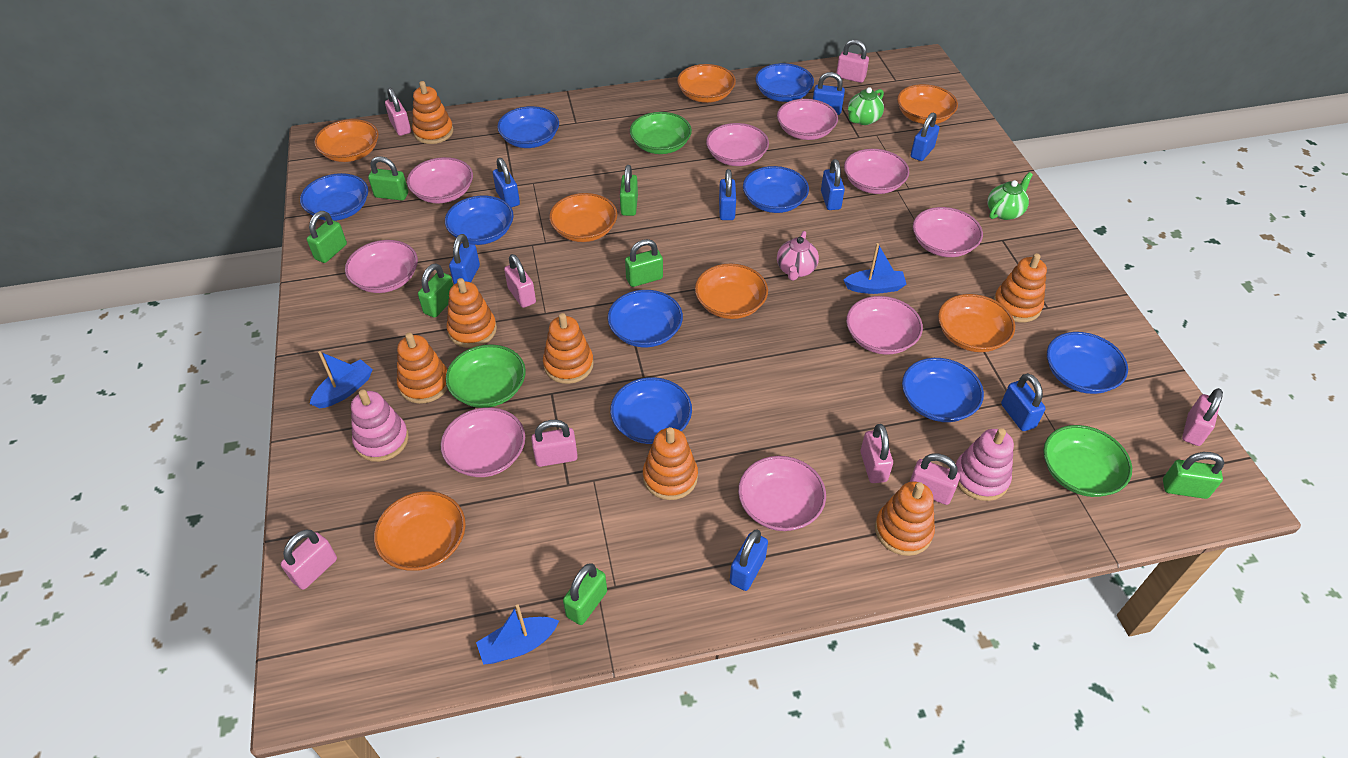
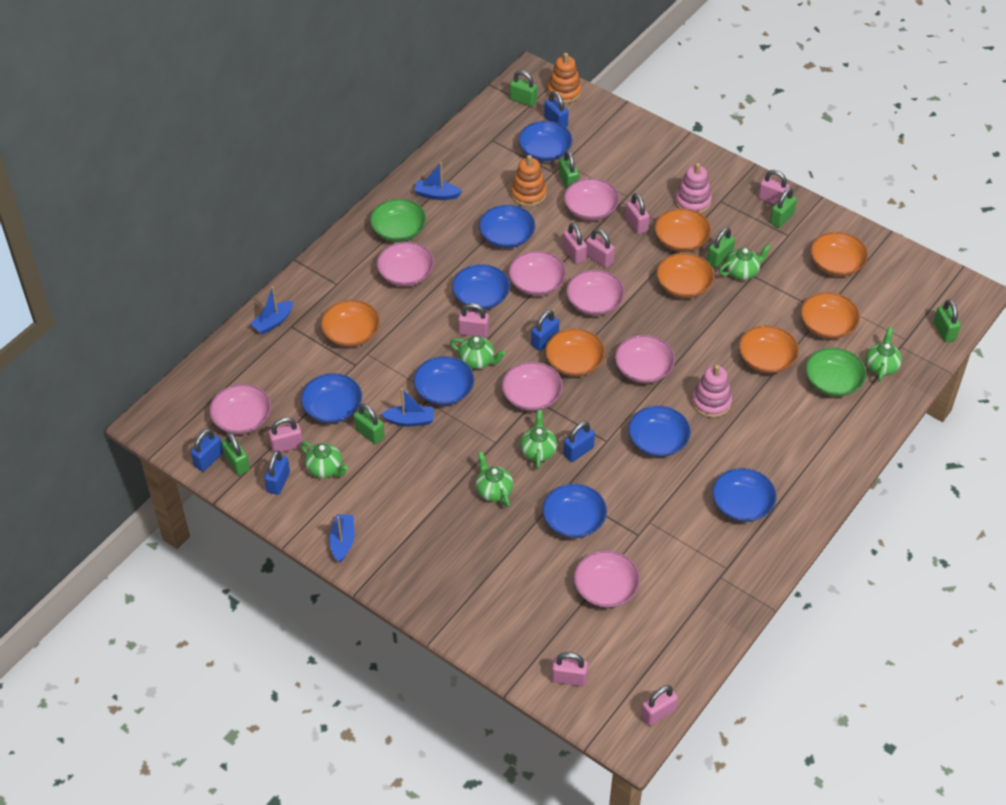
blue boat: 3 -> 4
blue bowl: 9 -> 8
blue padlock: 8 -> 5
green bowl: 3 -> 2
green teapot: 2 -> 6
orange stacking toy: 7 -> 2
pink bowl: 9 -> 8
pink teapot: 1 -> 0

